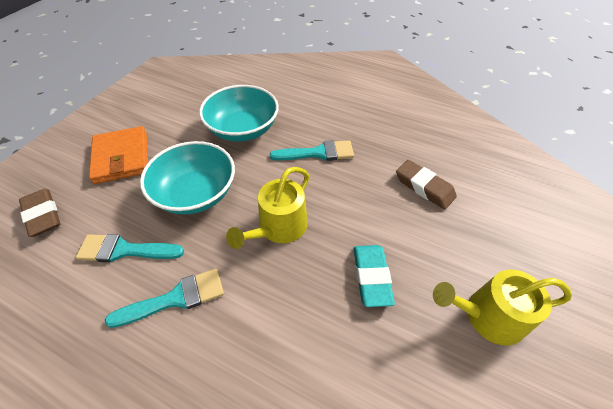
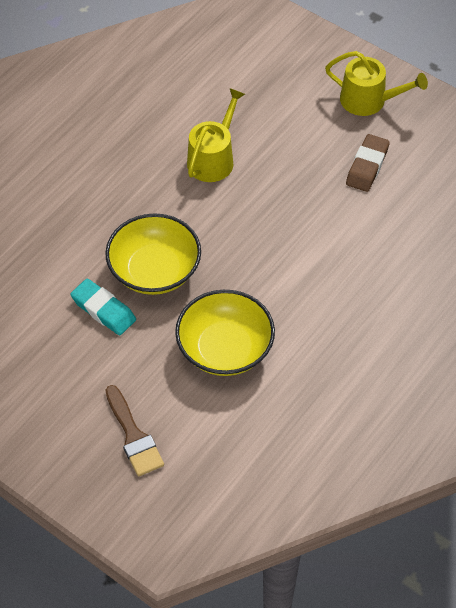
brown brush: 0 -> 1
brown eraser: 2 -> 1
orange wallet: 1 -> 0
turquoise bowl: 2 -> 0
turquoise brush: 3 -> 0
yellow bowl: 0 -> 2

